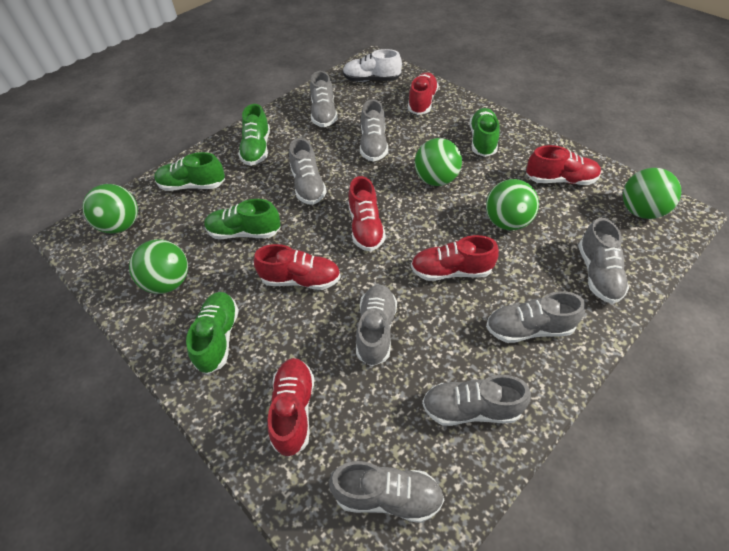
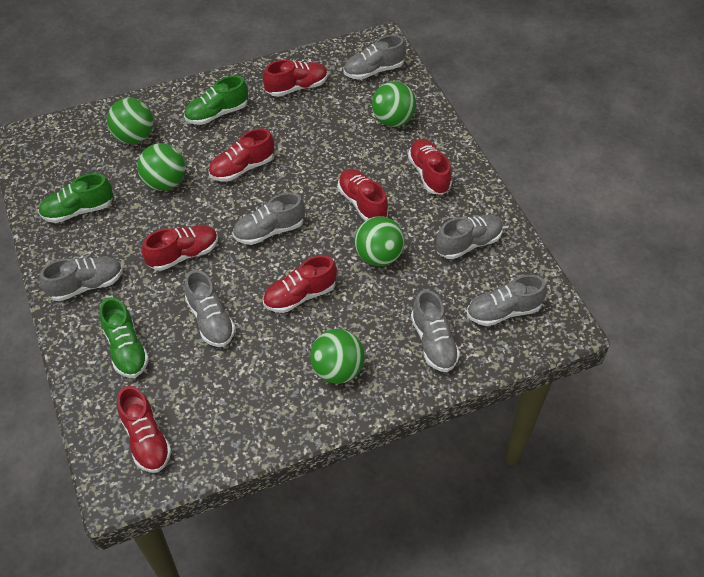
green shoe: 5 -> 3
grey shoe: 8 -> 7
red shoe: 6 -> 7
white shoe: 1 -> 0

